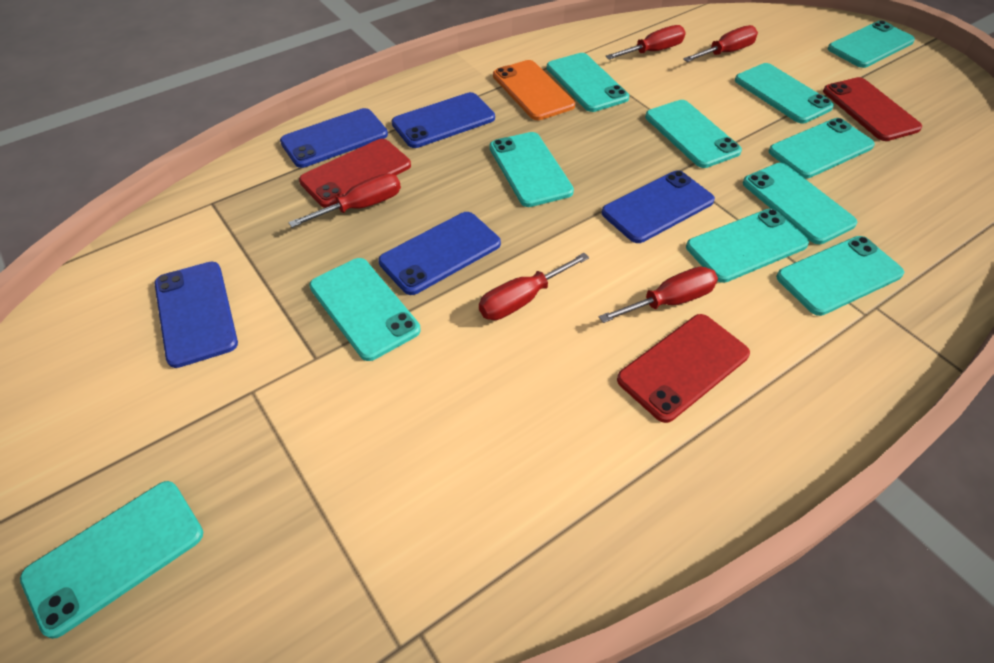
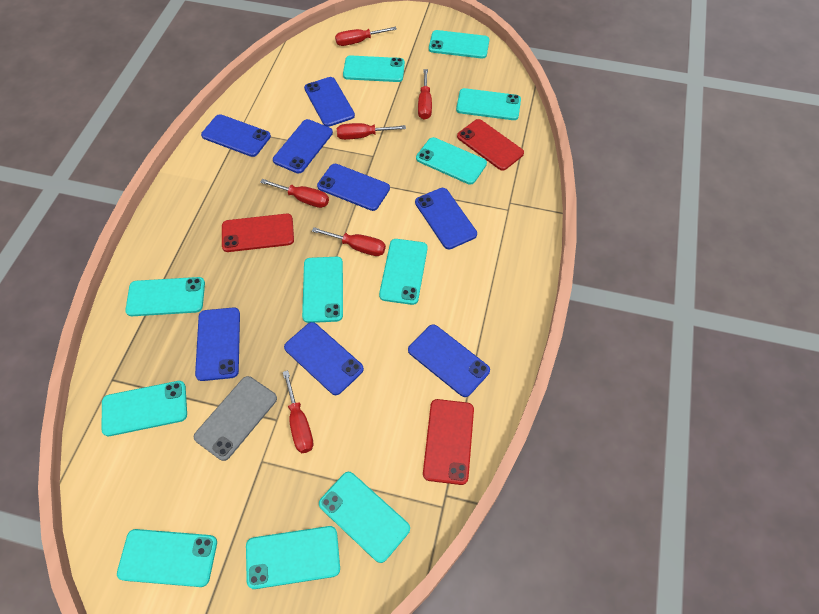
blue phone: 5 -> 8
grey phone: 0 -> 1
orange phone: 1 -> 0
red screwdriver: 5 -> 6

